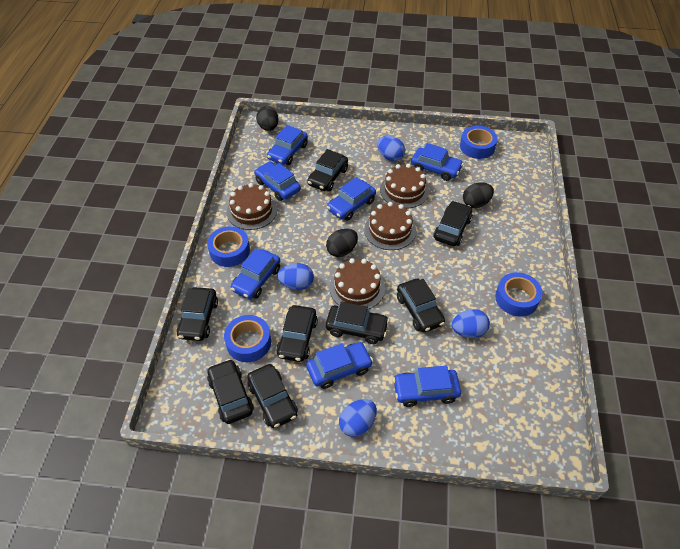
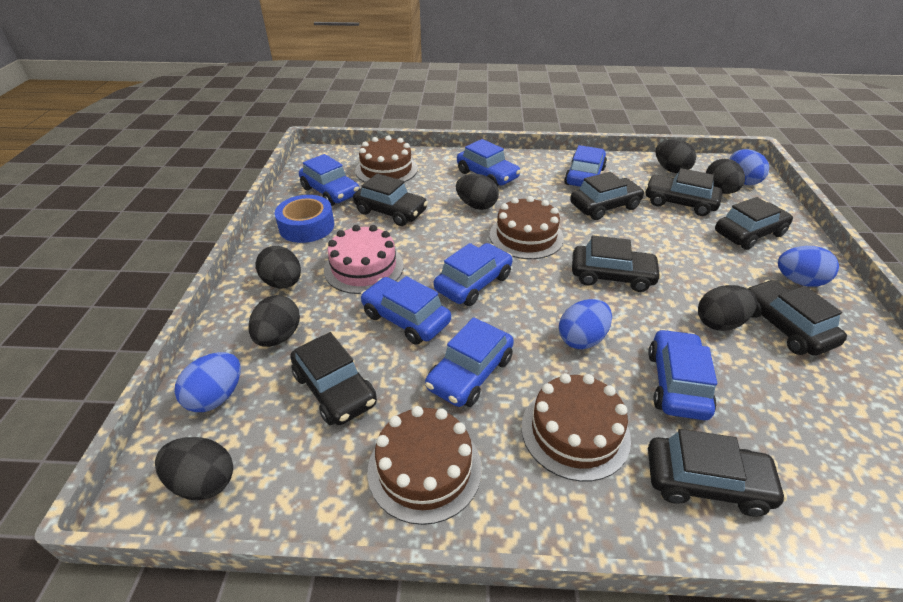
black egg: 3 -> 7
blue tape: 4 -> 1
pink cake: 0 -> 1

